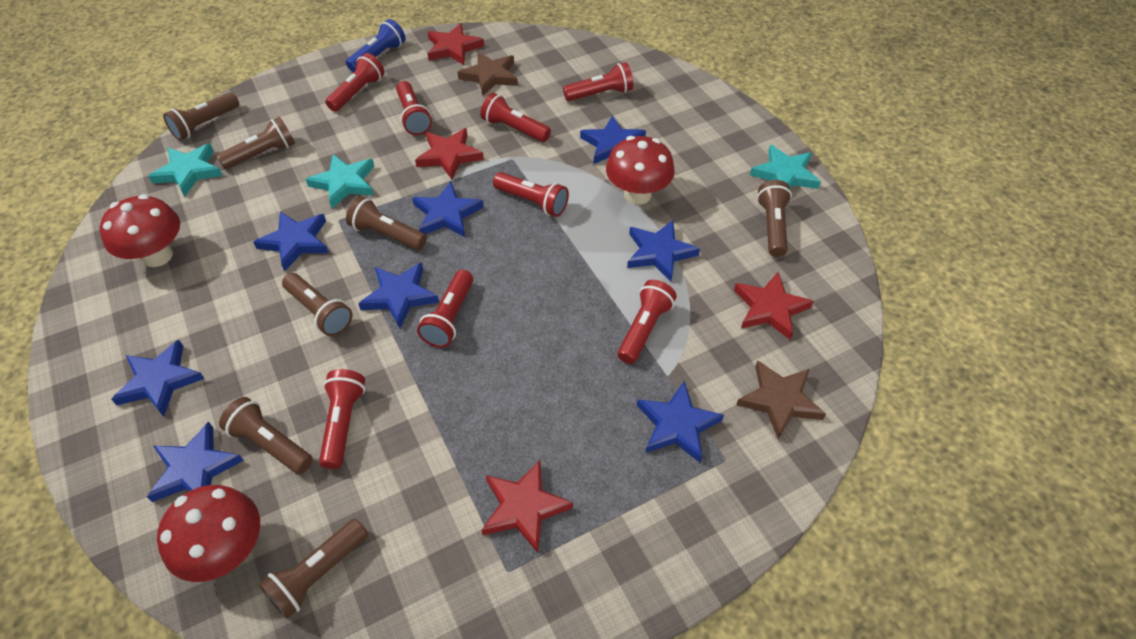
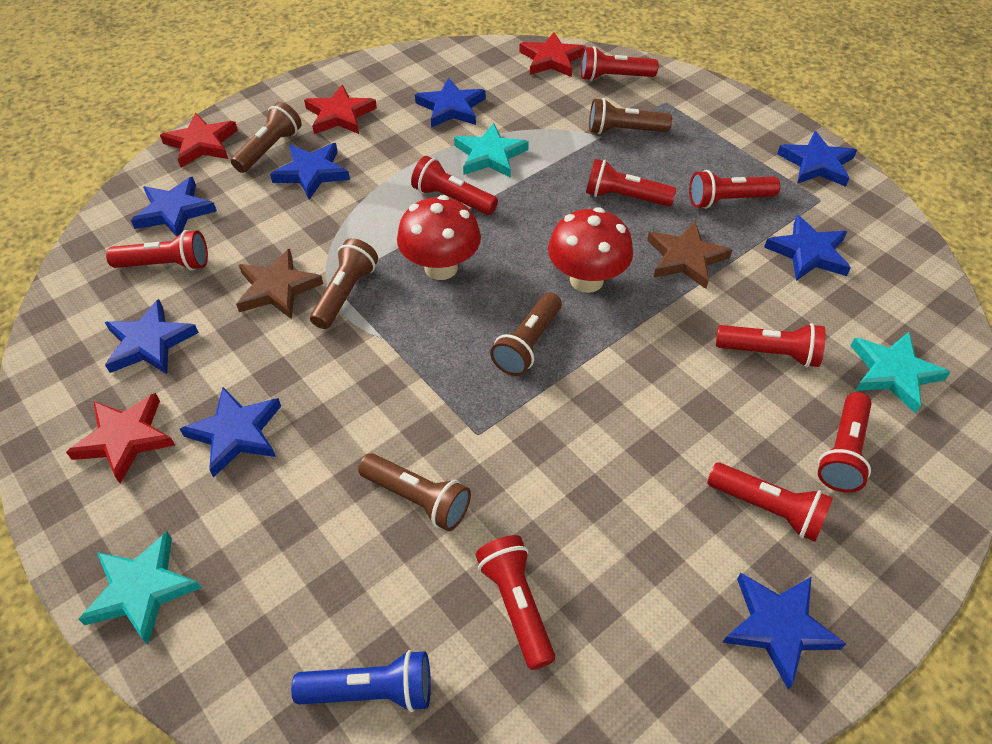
brown flashlight: 7 -> 5
red flashlight: 8 -> 9
red mushroom: 3 -> 2

